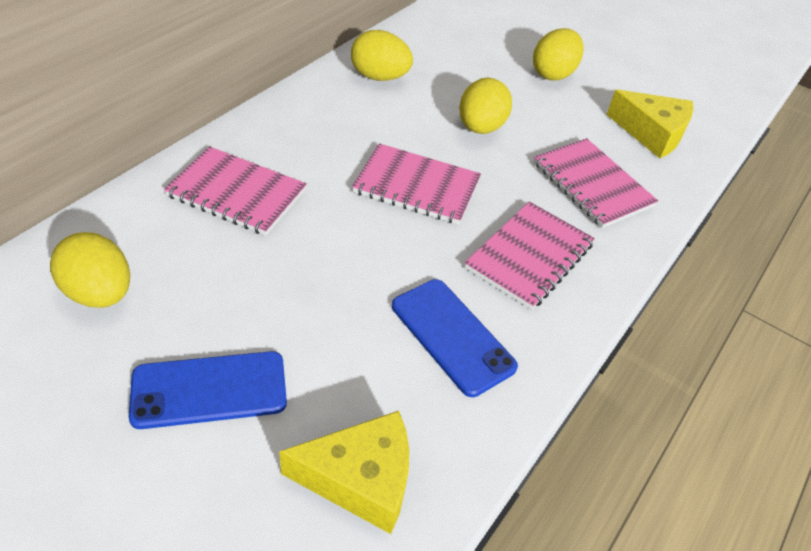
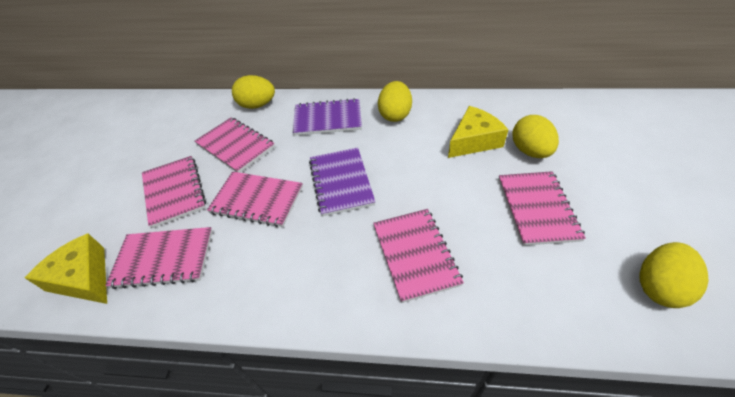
blue phone: 2 -> 0
pink notebook: 4 -> 6
purple notebook: 0 -> 2

